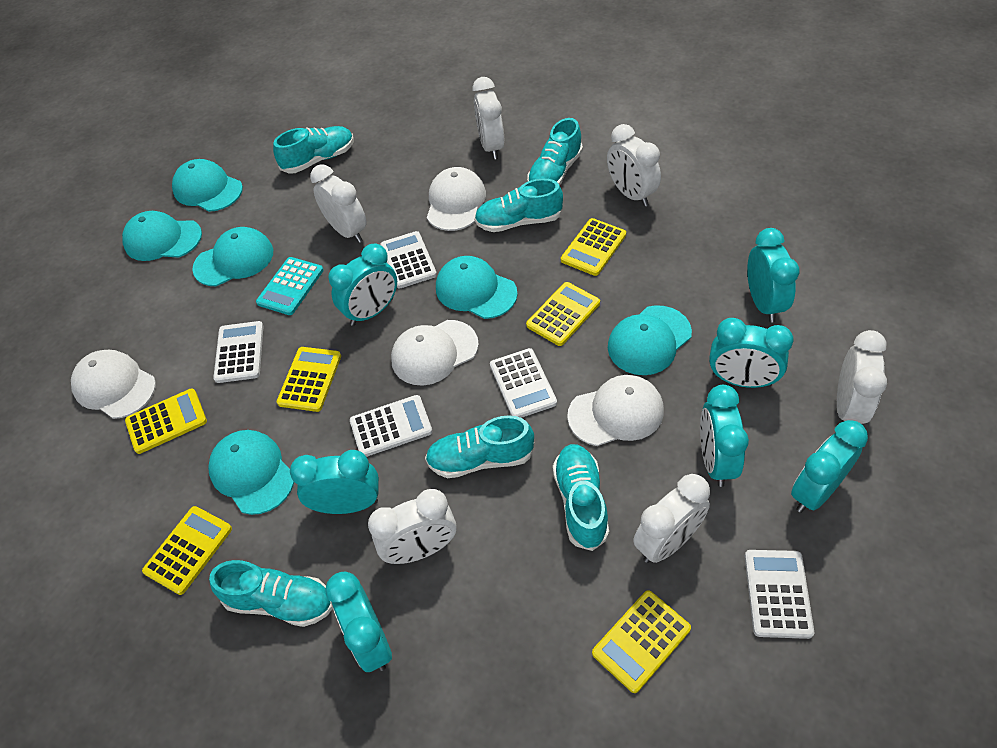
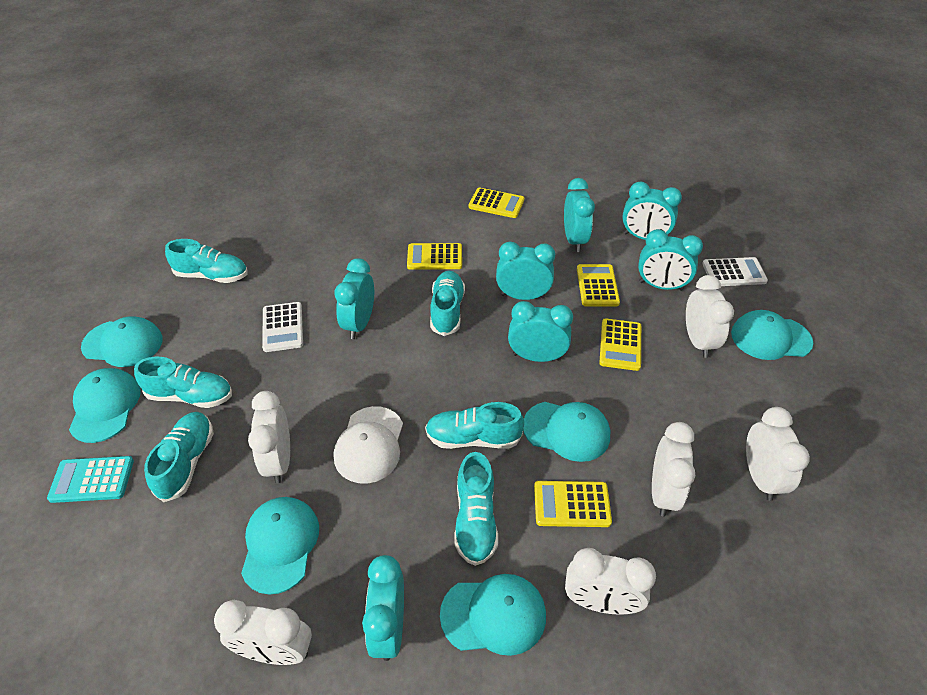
white calculator: 5 -> 2
white cap: 4 -> 1
yellow calculator: 6 -> 5

